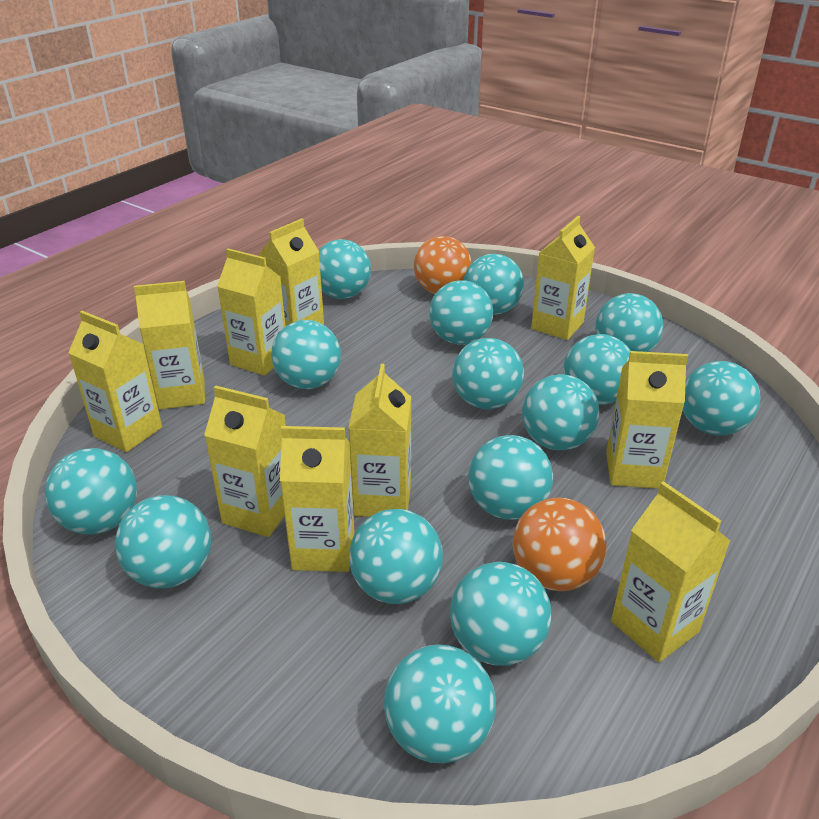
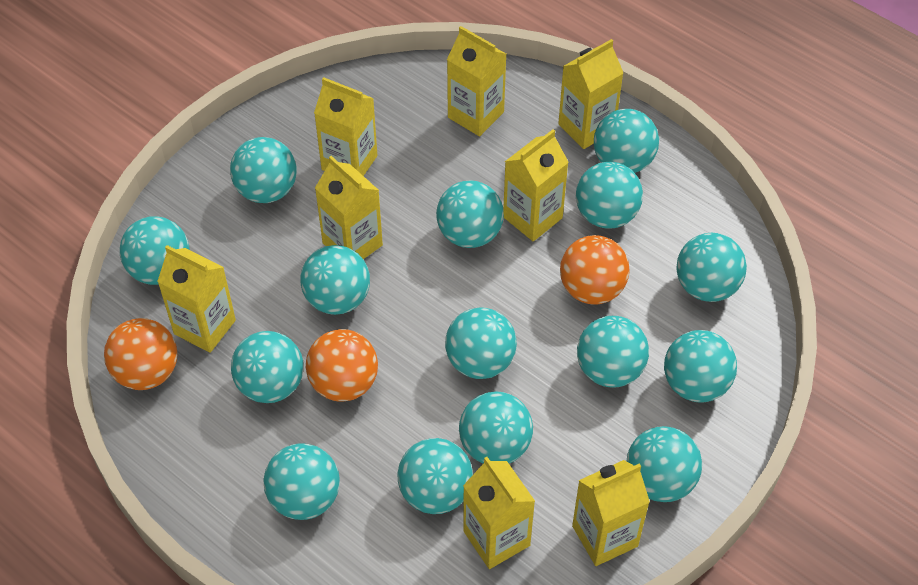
orange ball: 2 -> 3
yellow carton: 10 -> 8

